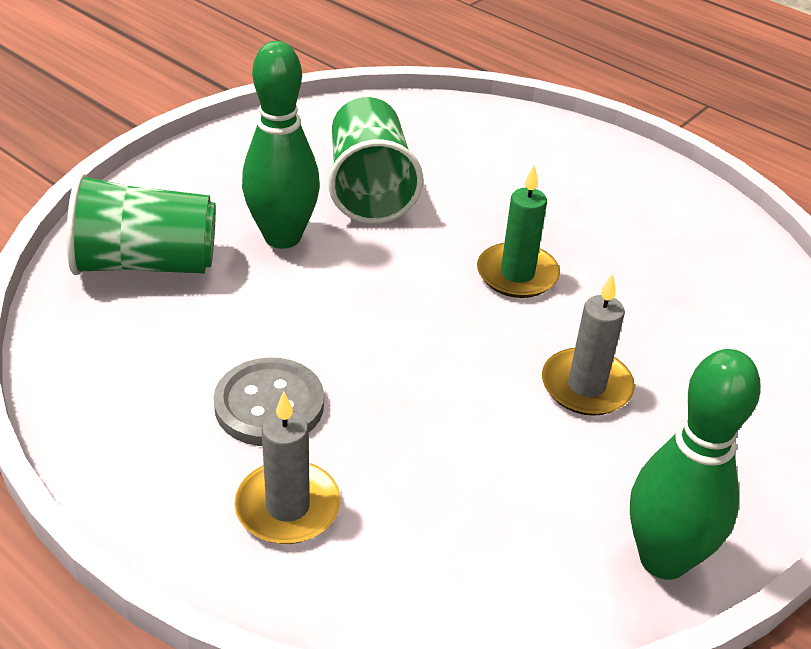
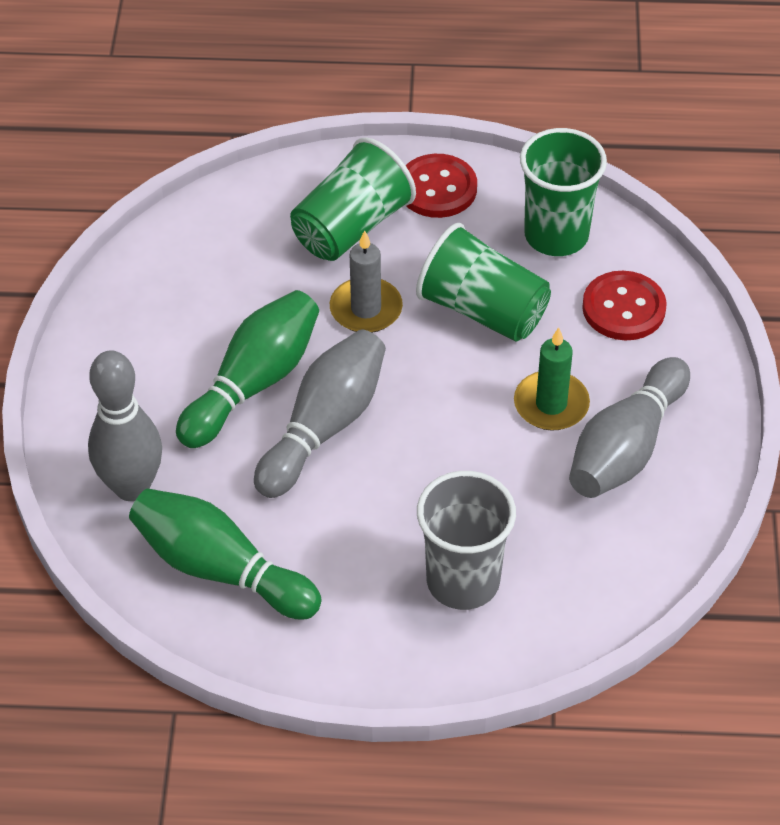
green cup: 2 -> 3
grey bowling pin: 0 -> 3
grey button: 1 -> 0
grey candle: 2 -> 1
grey cup: 0 -> 1
red button: 0 -> 2

